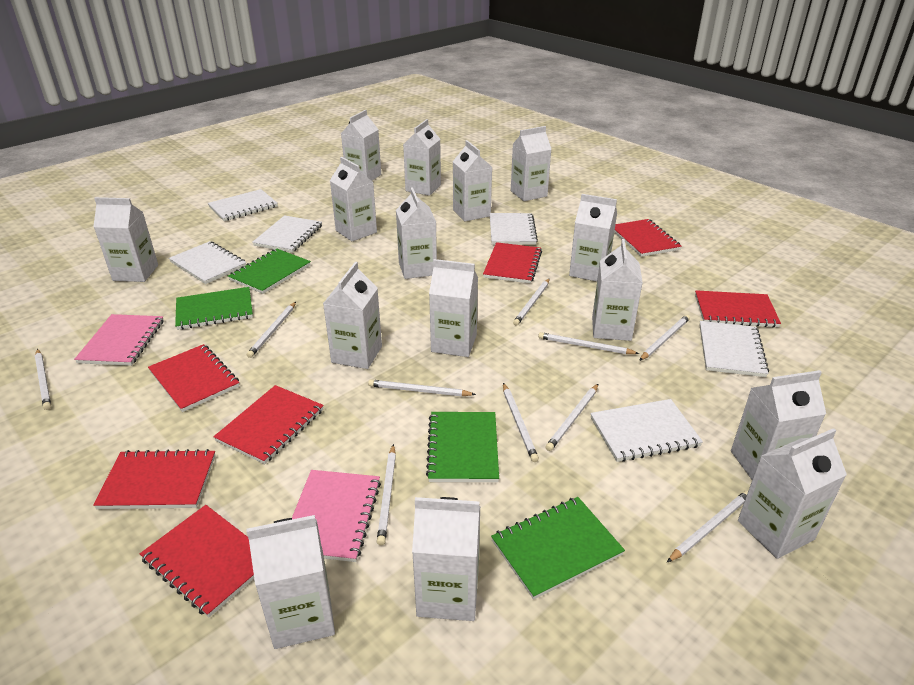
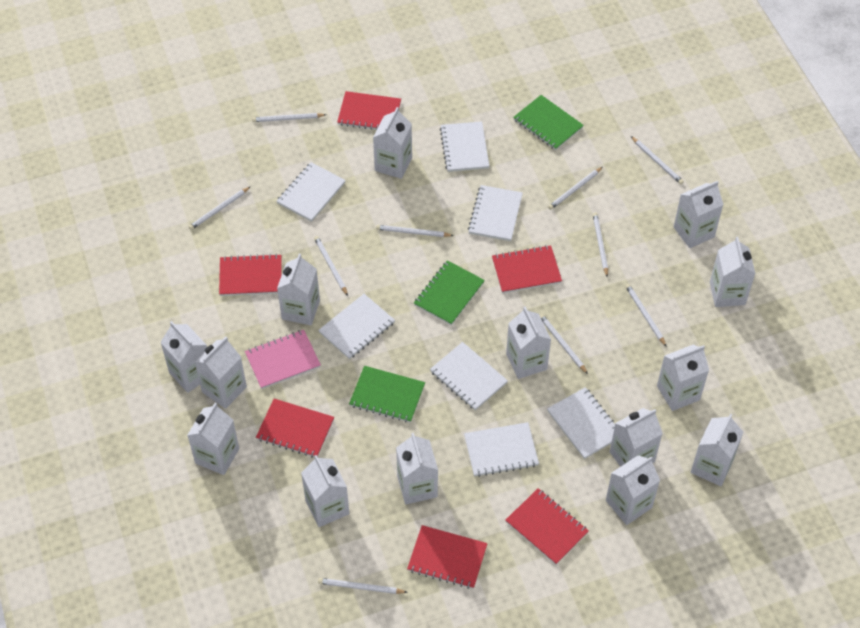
green notebook: 4 -> 3
pink notebook: 2 -> 1
red notebook: 7 -> 6
white carton: 15 -> 14
white notebook: 6 -> 7

